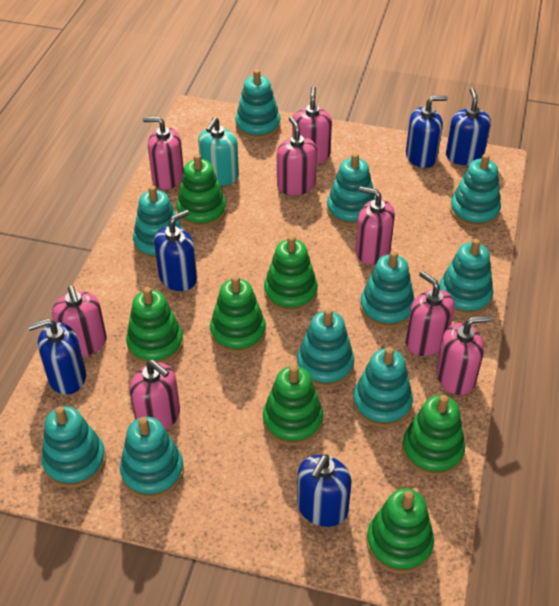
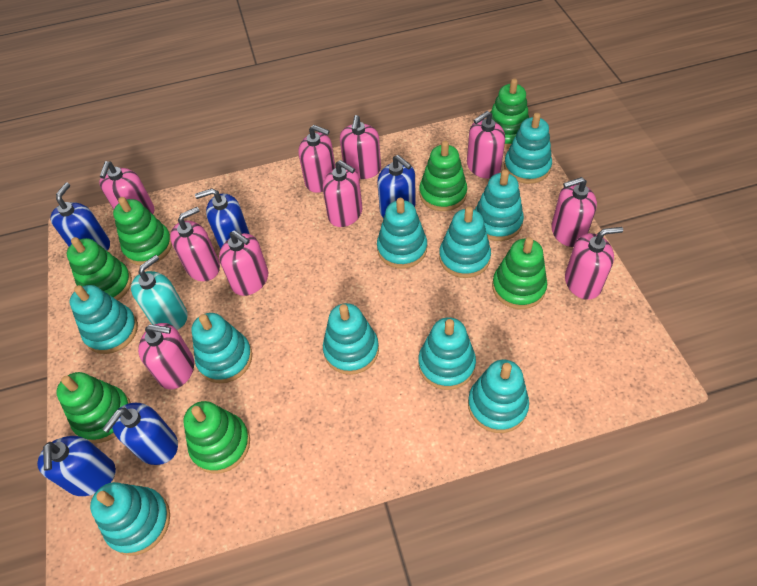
pink soap dispenser: 8 -> 10

